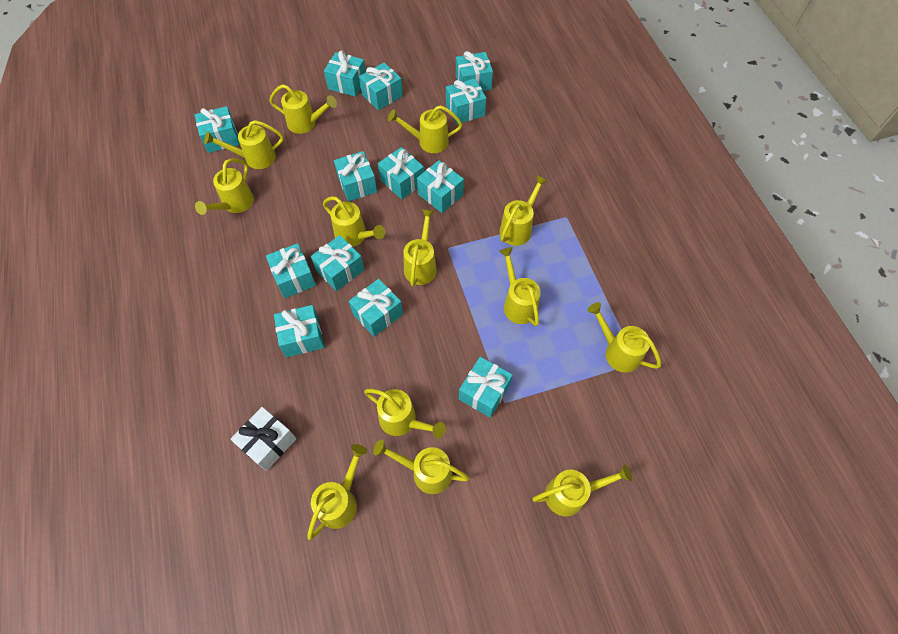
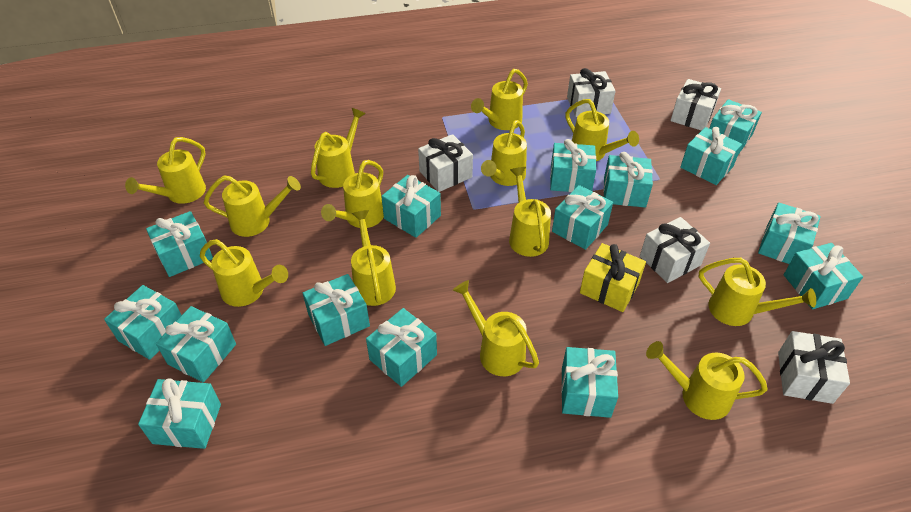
turquoise gift: 13 -> 15
white gift: 1 -> 5
yellow gift: 0 -> 1

